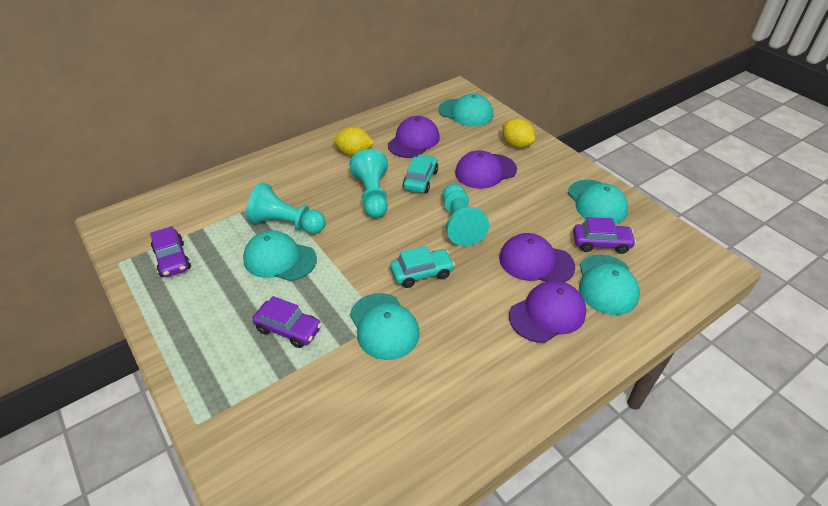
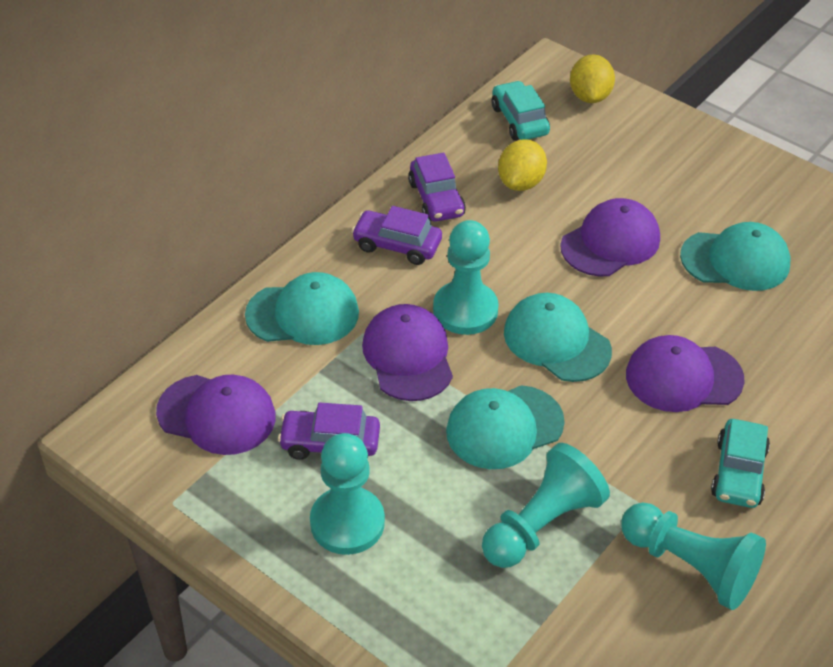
turquoise cap: 5 -> 4
turquoise pawn: 3 -> 4

